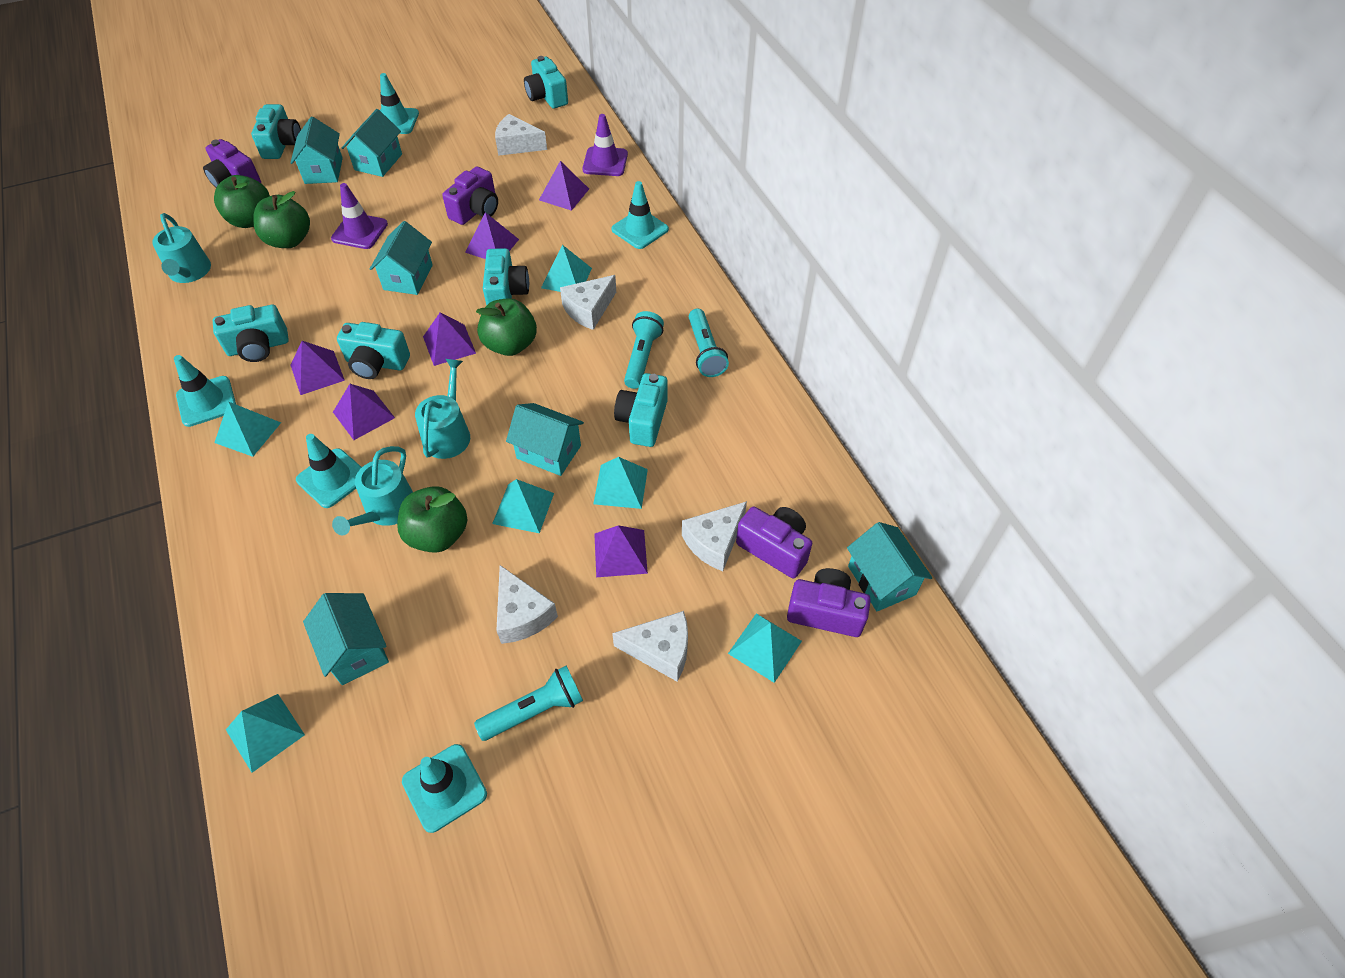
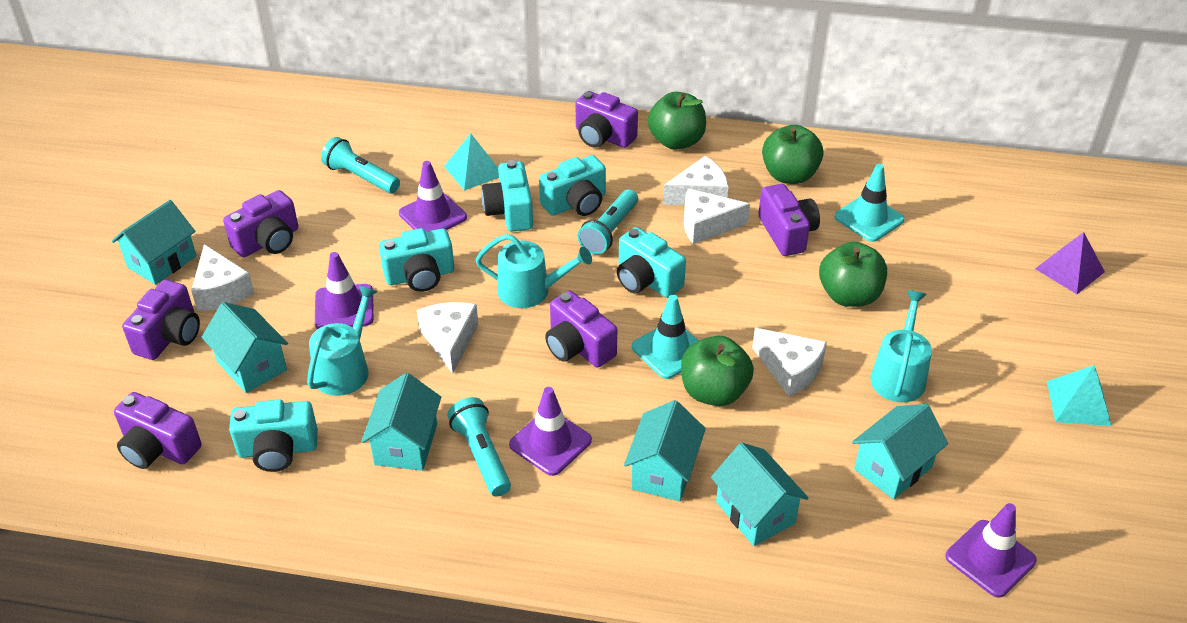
purple camera: 4 -> 6
purple pyramid: 6 -> 1
purple traffic cone: 2 -> 4
turquoise camera: 6 -> 5
turquoise pyramid: 6 -> 2
turquoise traffic cone: 5 -> 2

